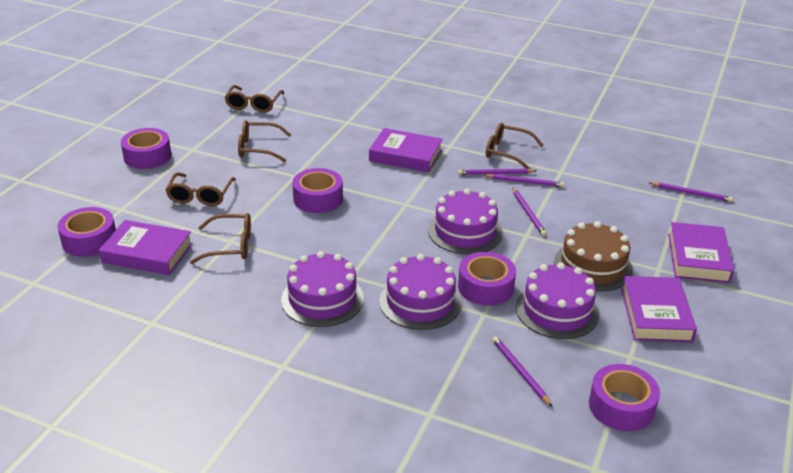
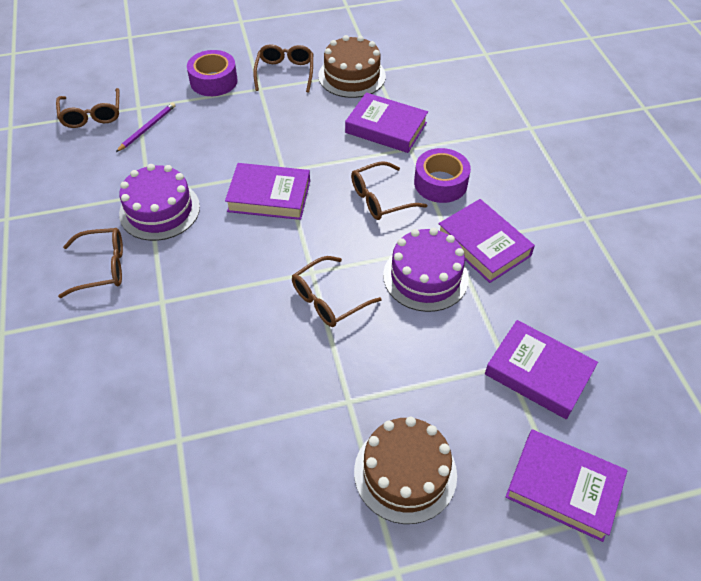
brown cake: 1 -> 2
purple book: 4 -> 5
purple cake: 4 -> 2
purple pencil: 5 -> 1
purple tape: 5 -> 2

